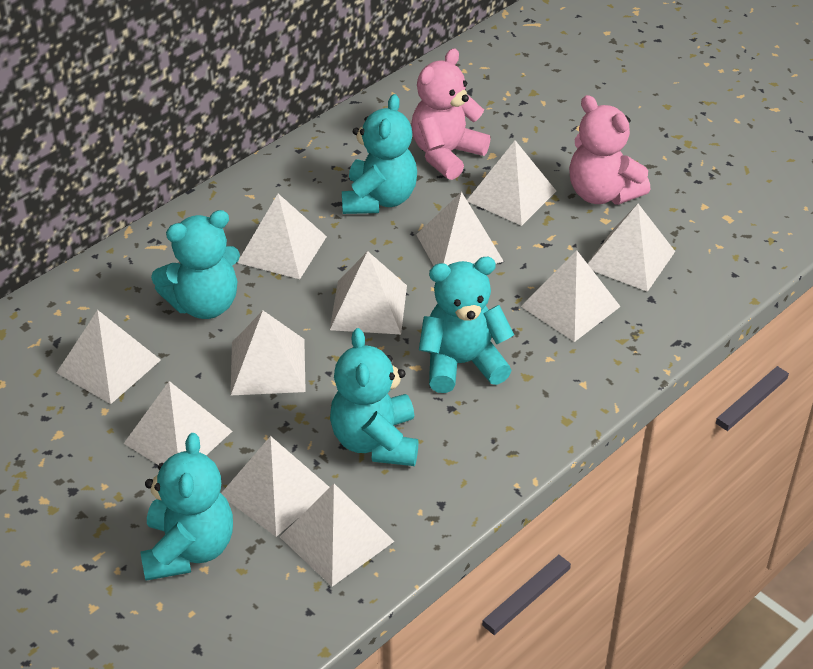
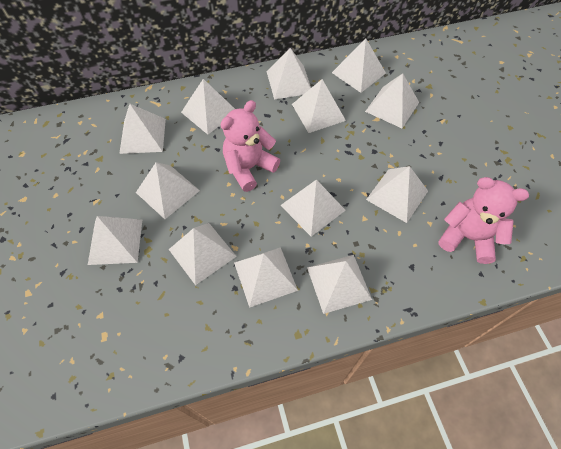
turquoise teddy bear: 5 -> 0
white pyramid: 11 -> 13

